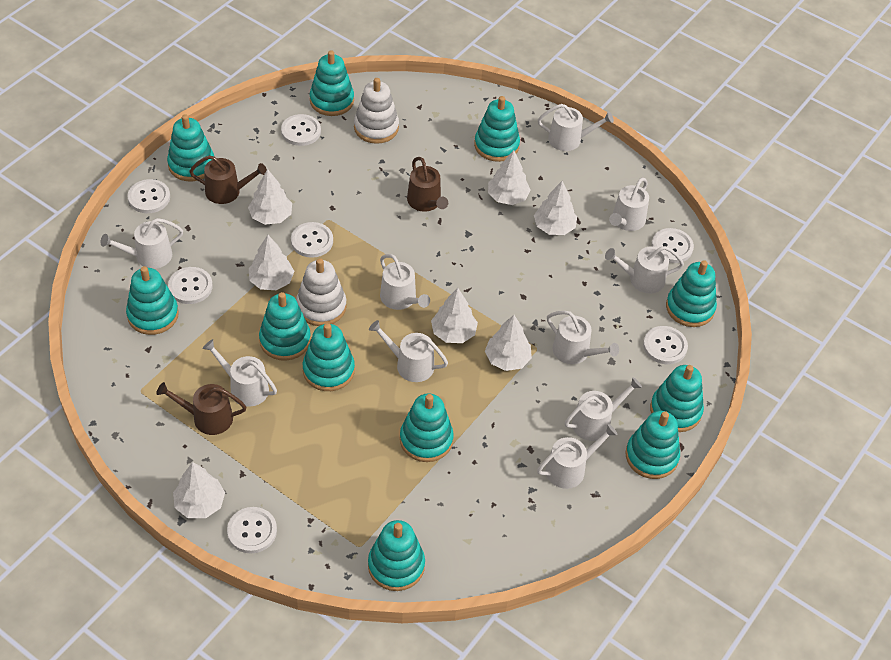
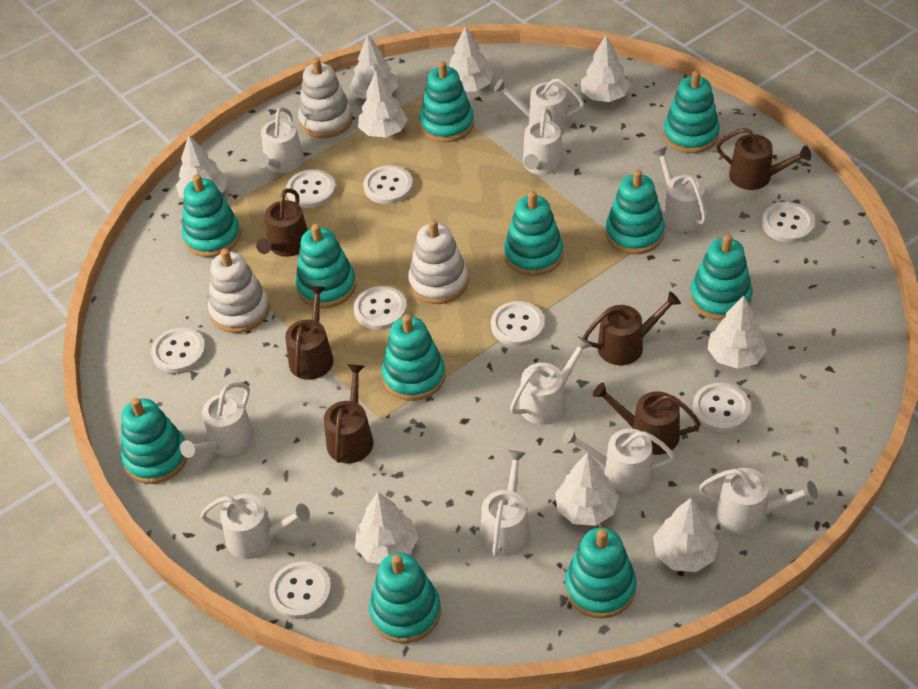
brown watering can: 3 -> 6
white button: 7 -> 8
white stacking toy: 2 -> 3
white tree: 7 -> 9

